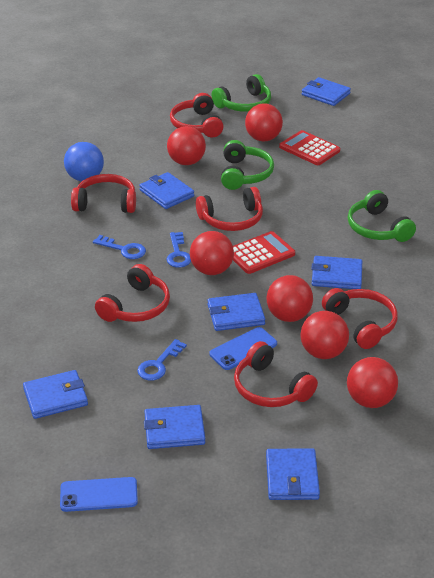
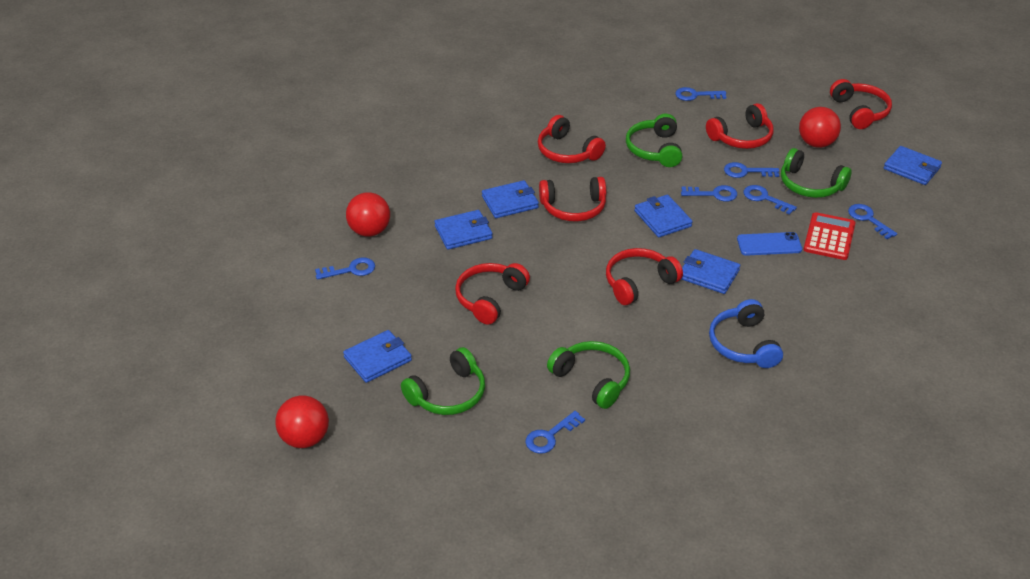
blue ball: 1 -> 0
blue headphones: 0 -> 1
blue key: 3 -> 7
blue phone: 2 -> 1
blue wallet: 7 -> 6
green headphones: 3 -> 4
red ball: 6 -> 3
red calculator: 2 -> 1

